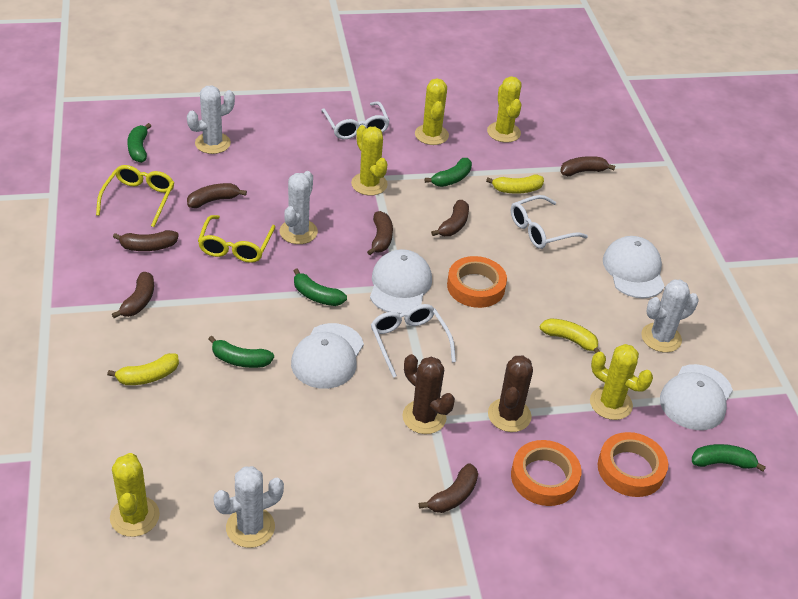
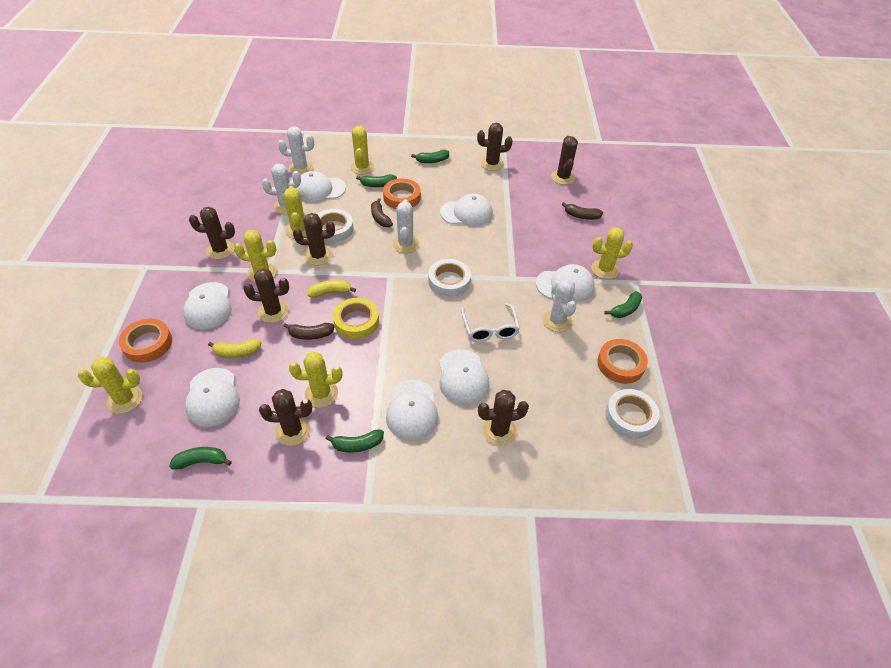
brown banana: 7 -> 3
brown cactus: 2 -> 7
white cap: 4 -> 7
white glasses: 3 -> 1
white tape: 0 -> 3
yellow banana: 3 -> 2
yellow cactus: 5 -> 6
yellow glasses: 2 -> 0
yellow tape: 0 -> 1

